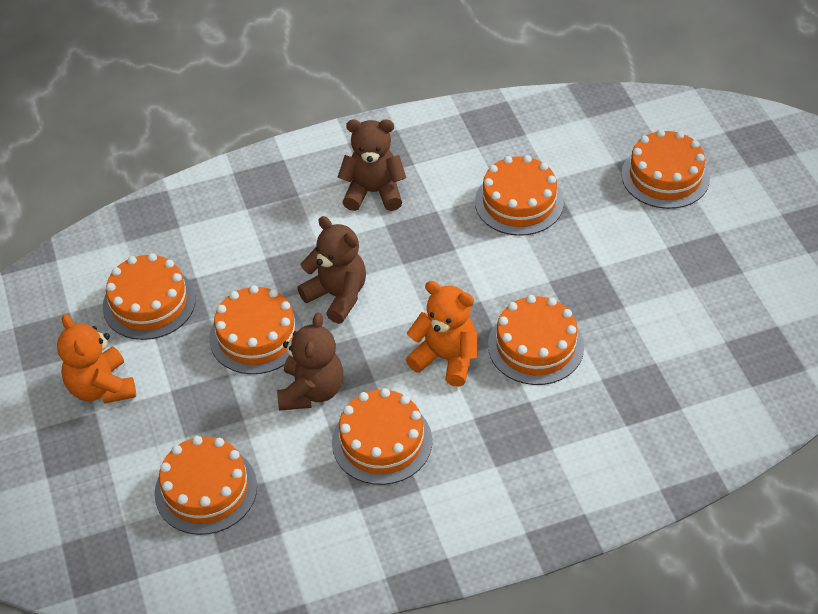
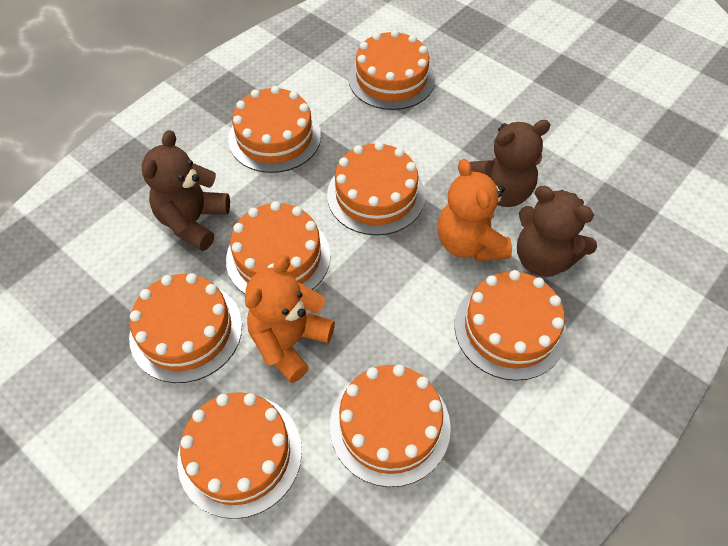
orange cake: 7 -> 8

